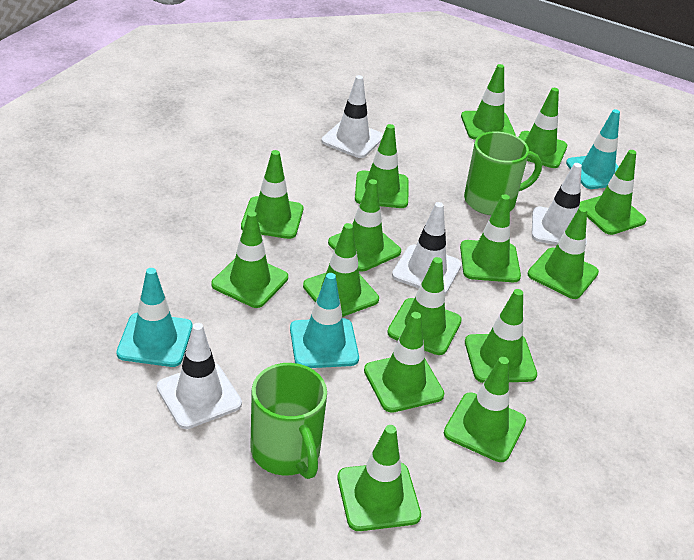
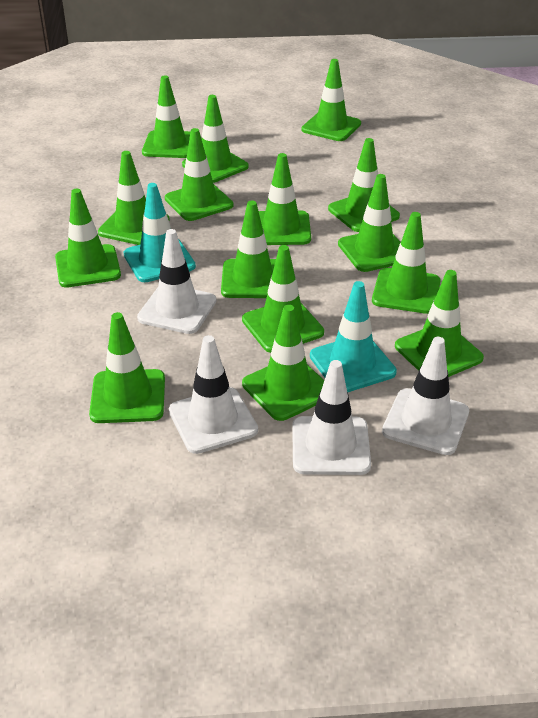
green mug: 2 -> 0
turquoise traffic cone: 3 -> 2

